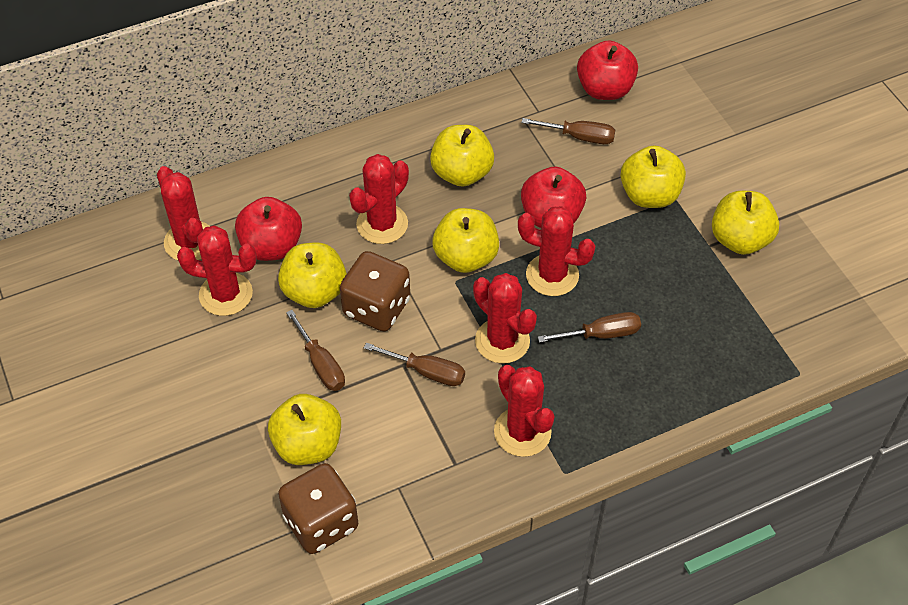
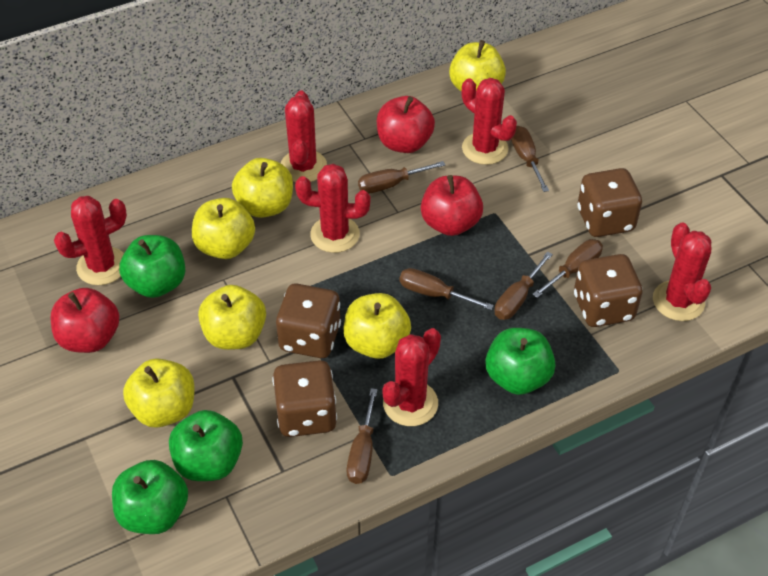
brown dice: 2 -> 4
brown screwdriver: 4 -> 6
green apple: 0 -> 4

